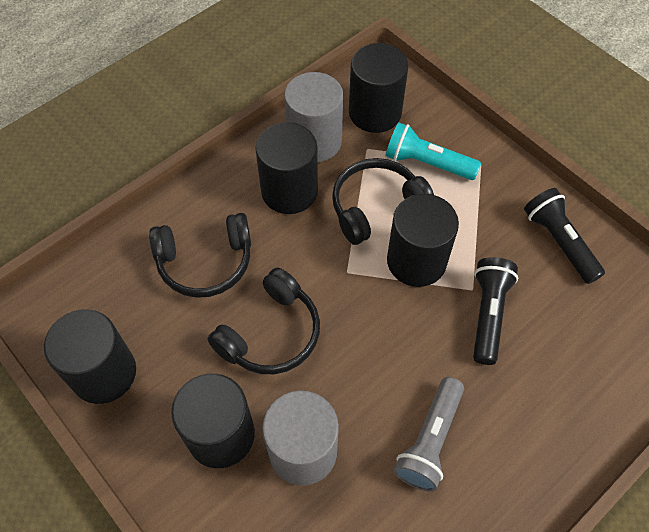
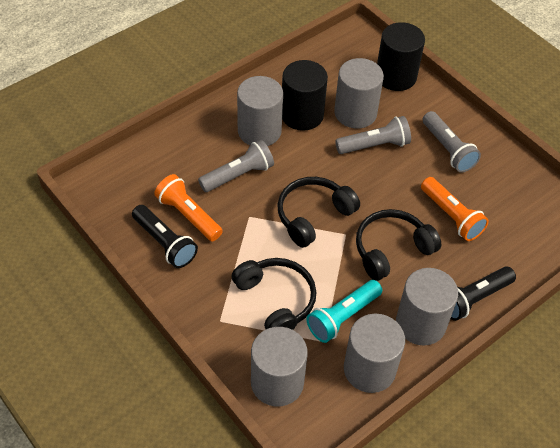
black cylinder: 5 -> 2
grey cylinder: 2 -> 5
grey flashlight: 1 -> 3
orange flashlight: 0 -> 2

